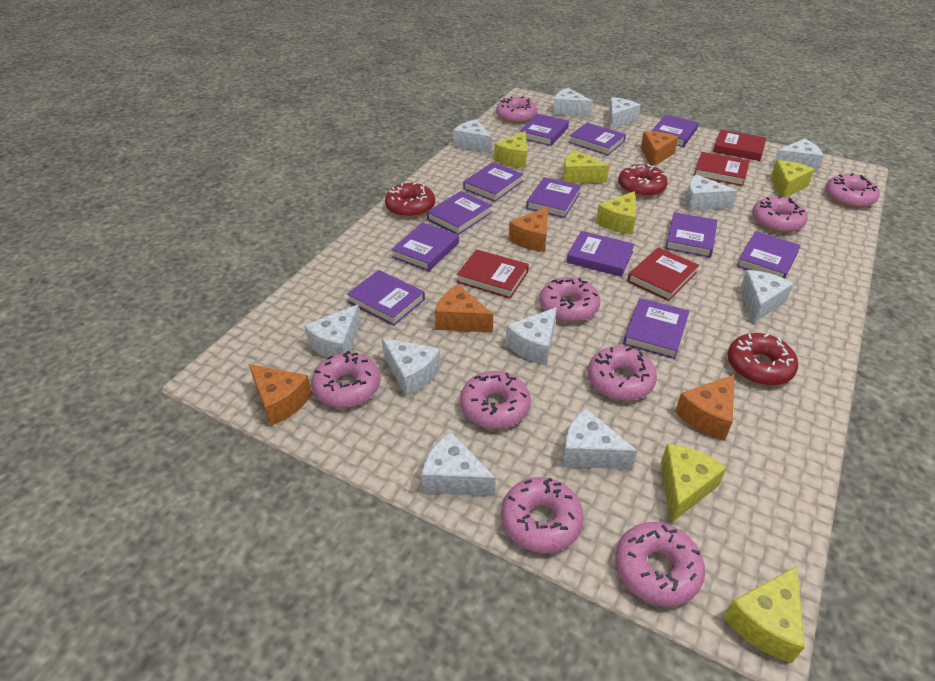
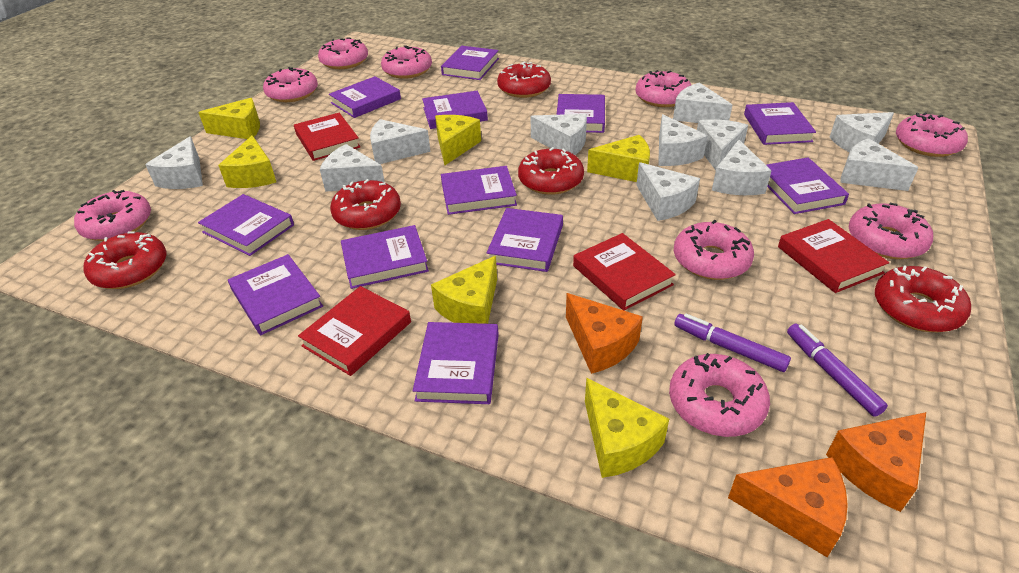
orange cheese: 5 -> 3
purple marker: 0 -> 2
red donut: 3 -> 5

